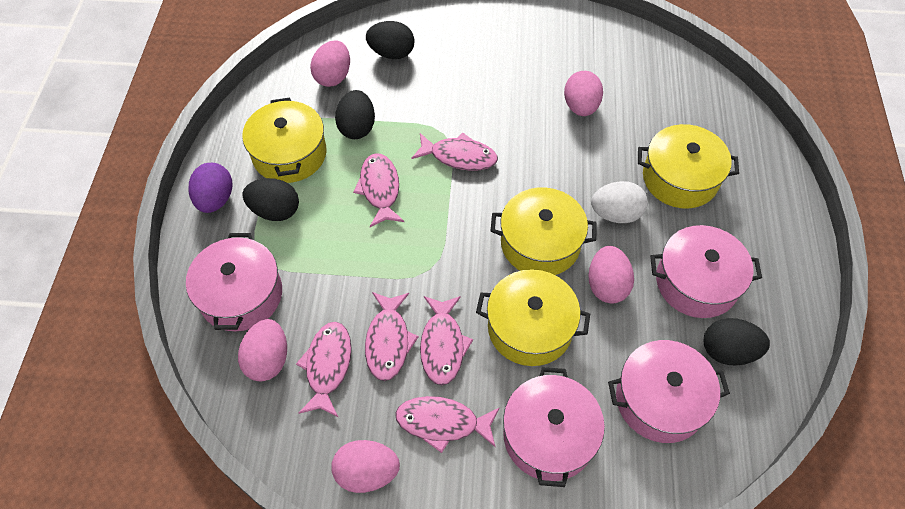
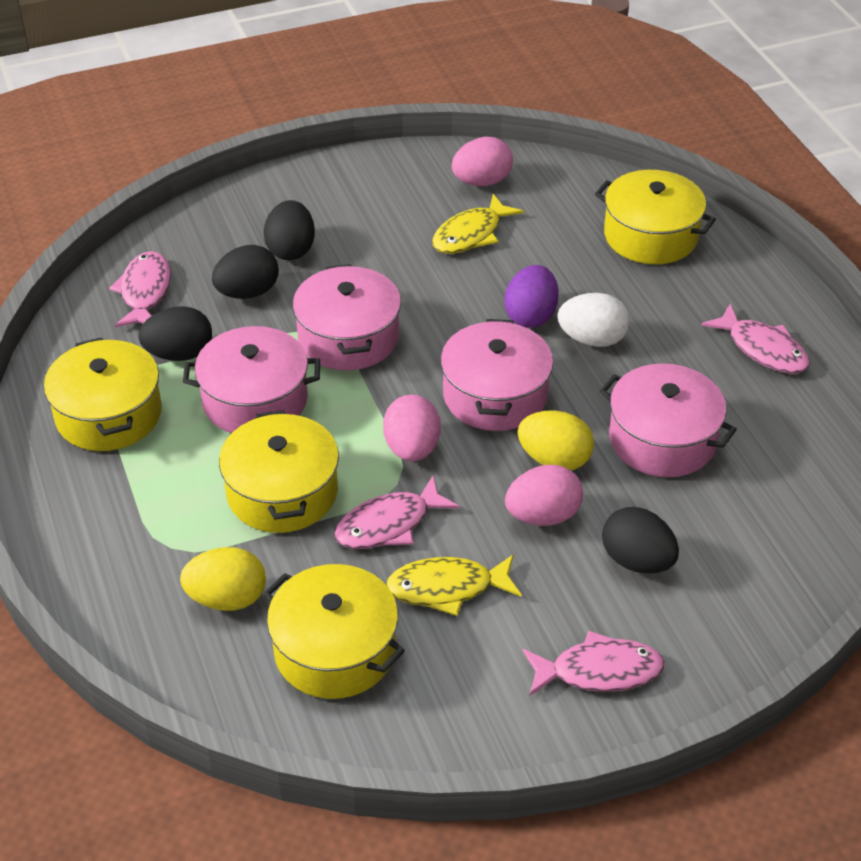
pink egg: 5 -> 3
pink fish: 6 -> 4
yellow egg: 0 -> 2
yellow fish: 0 -> 2

